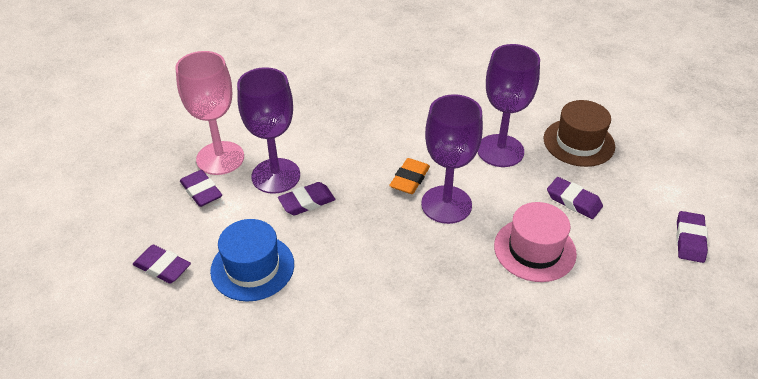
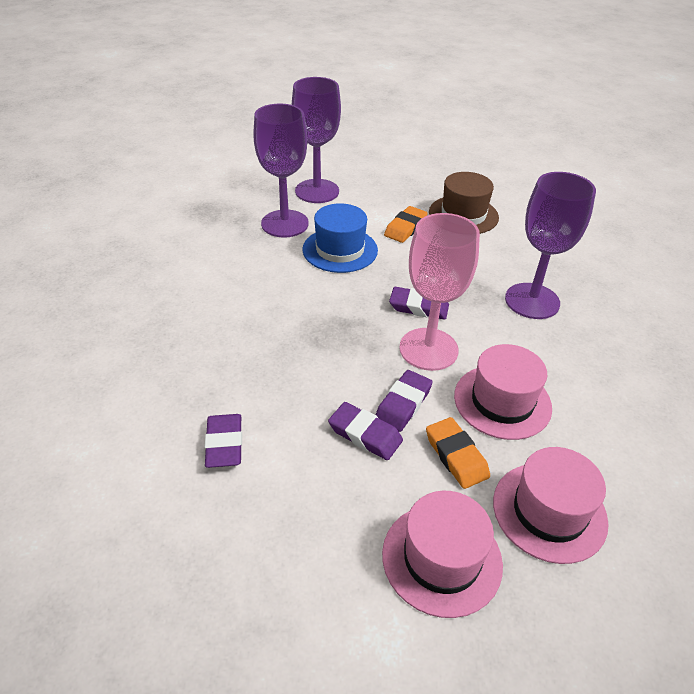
orange eraser: 1 -> 2
pink hat: 1 -> 3
purple eraser: 5 -> 4

